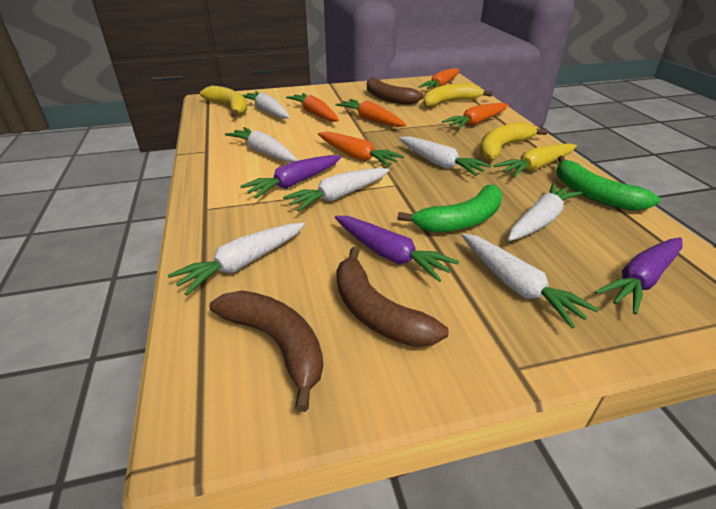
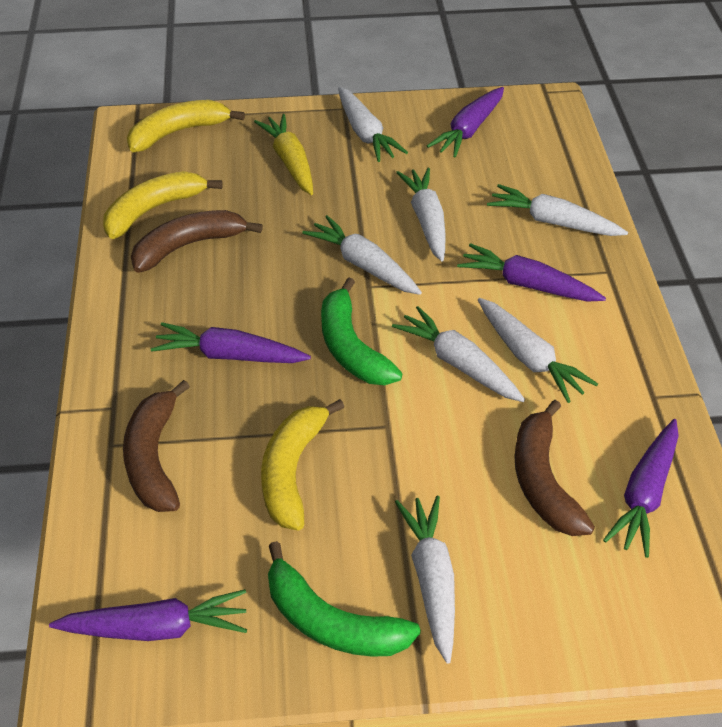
orange carrot: 5 -> 0
purple carrot: 3 -> 5

